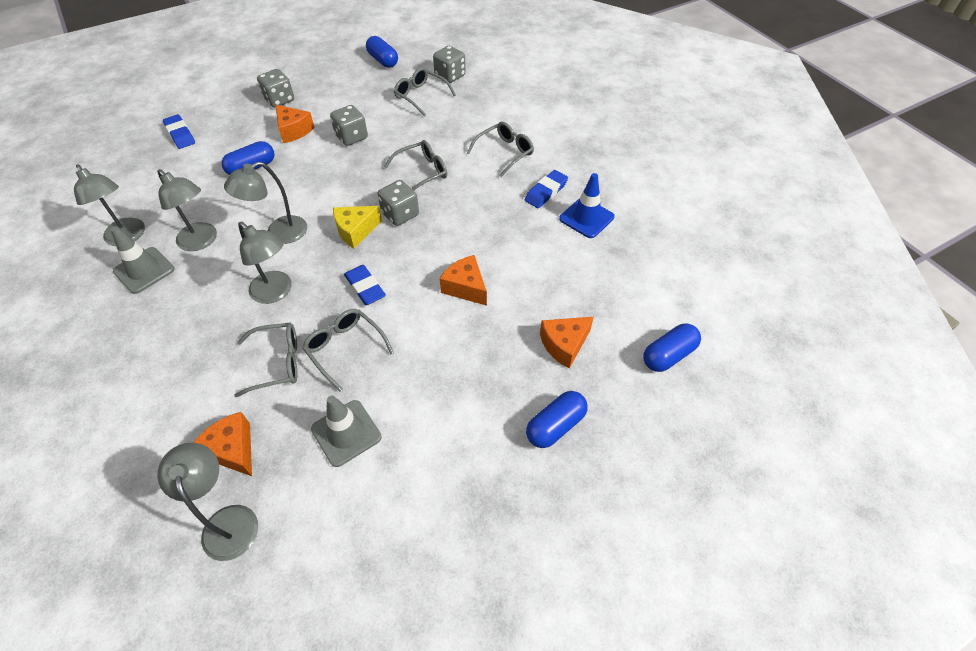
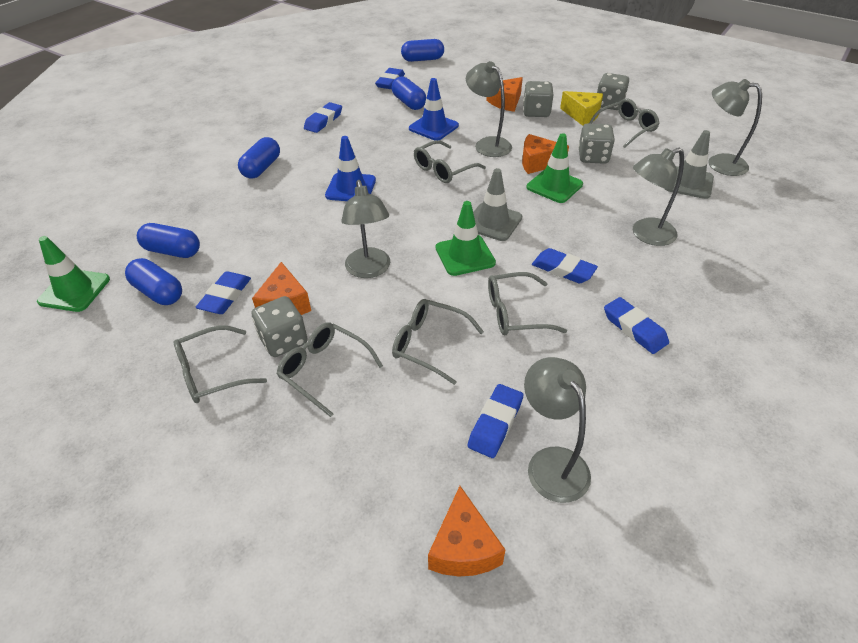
blue capsule: 4 -> 5
blue eraser: 3 -> 6
blue traffic cone: 1 -> 2
green traffic cone: 0 -> 3
grey glasses: 5 -> 6

